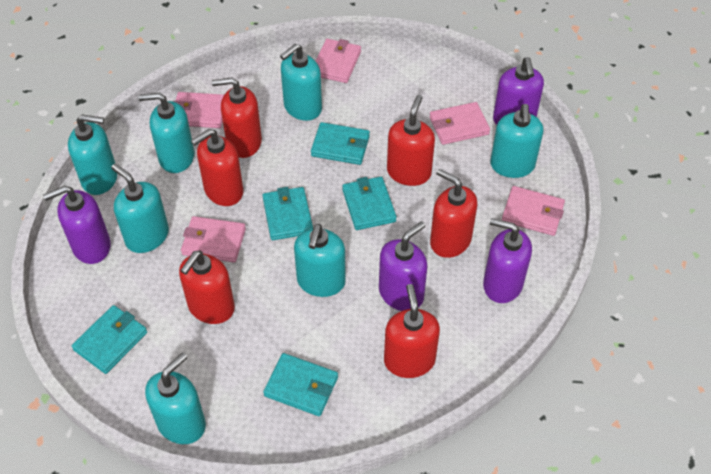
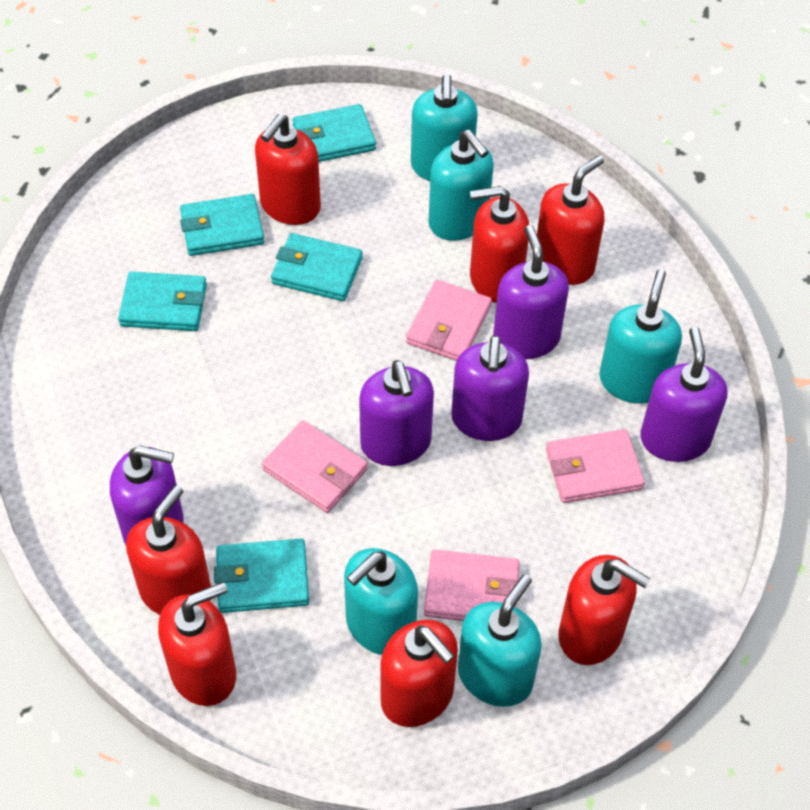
pink wallet: 5 -> 4
purple soap dispenser: 4 -> 5
red soap dispenser: 6 -> 7
turquoise soap dispenser: 7 -> 5

